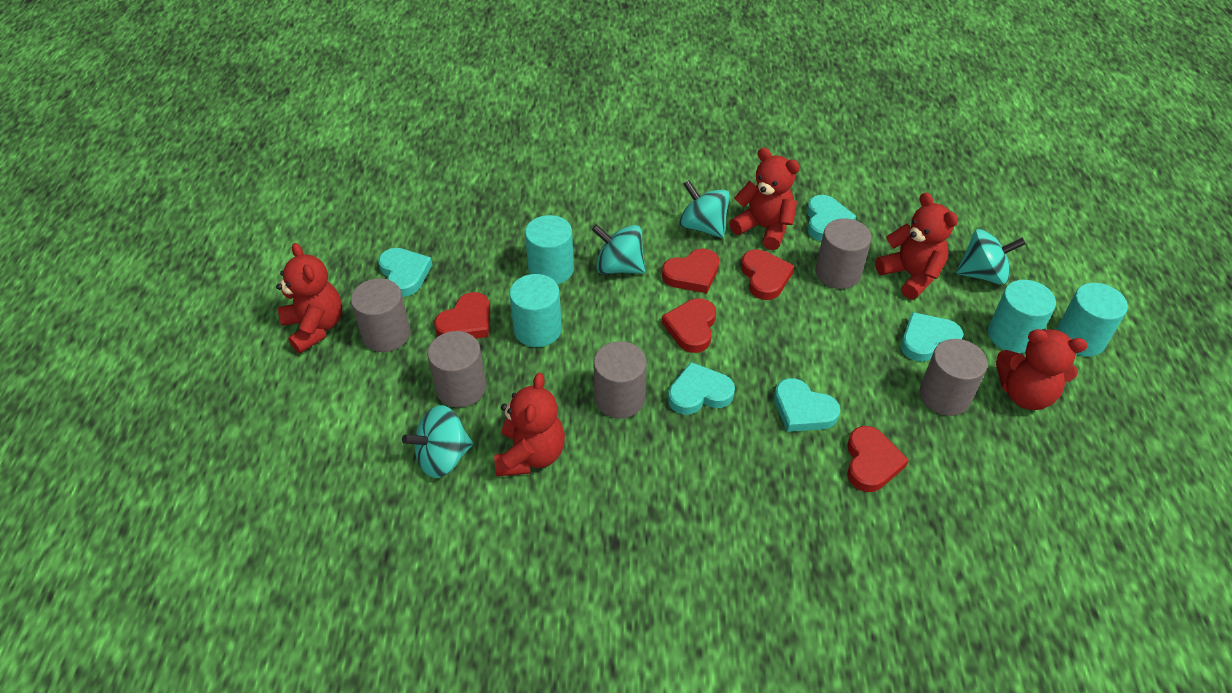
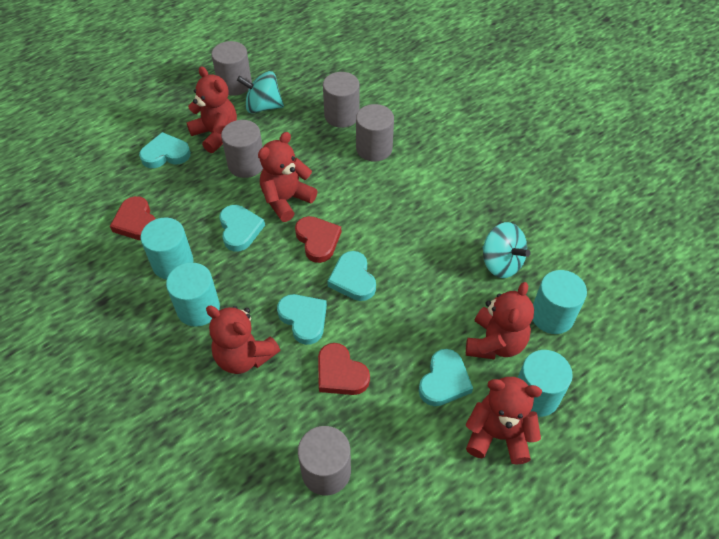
red heart: 5 -> 3
turquoise spinning top: 4 -> 2

